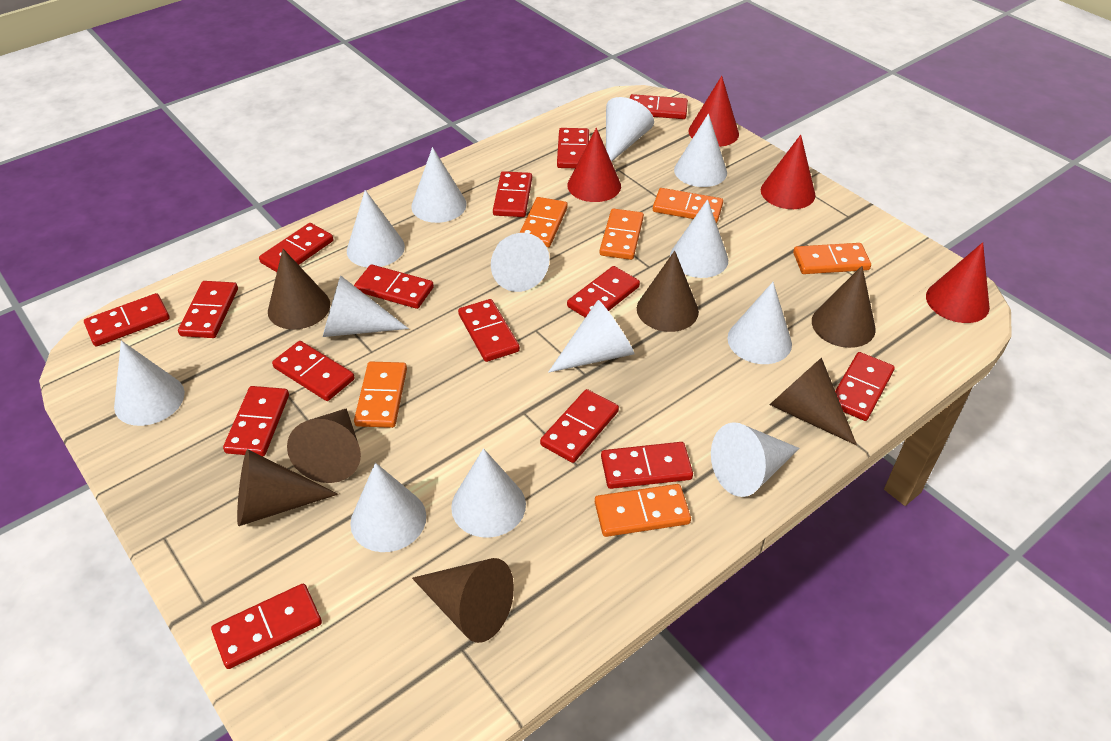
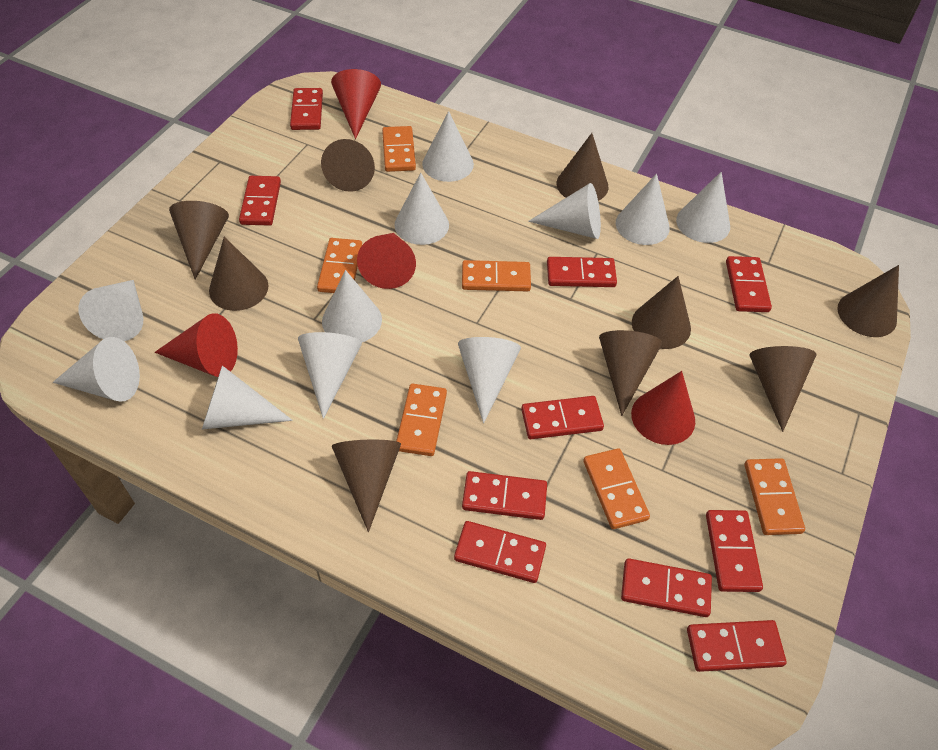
brown cone: 7 -> 9
red domino: 15 -> 10
white cone: 13 -> 11

